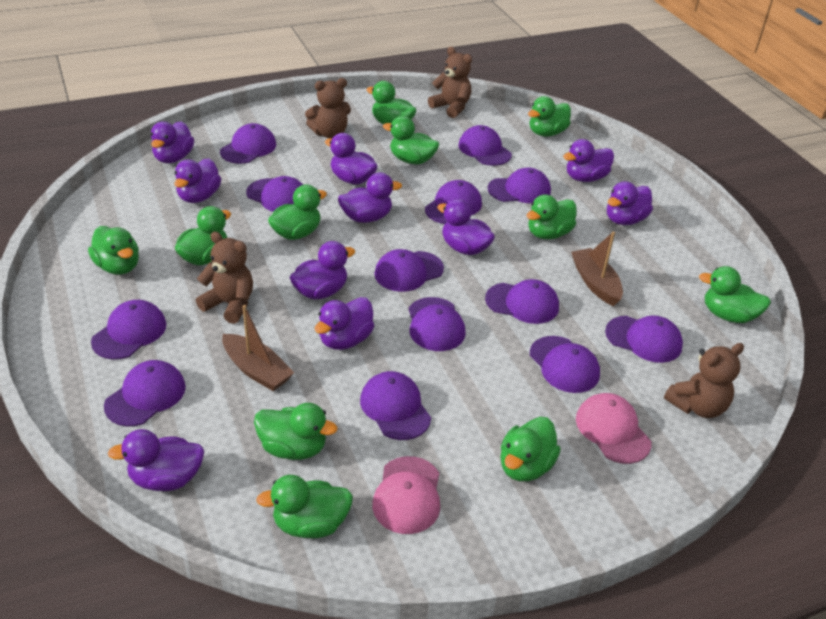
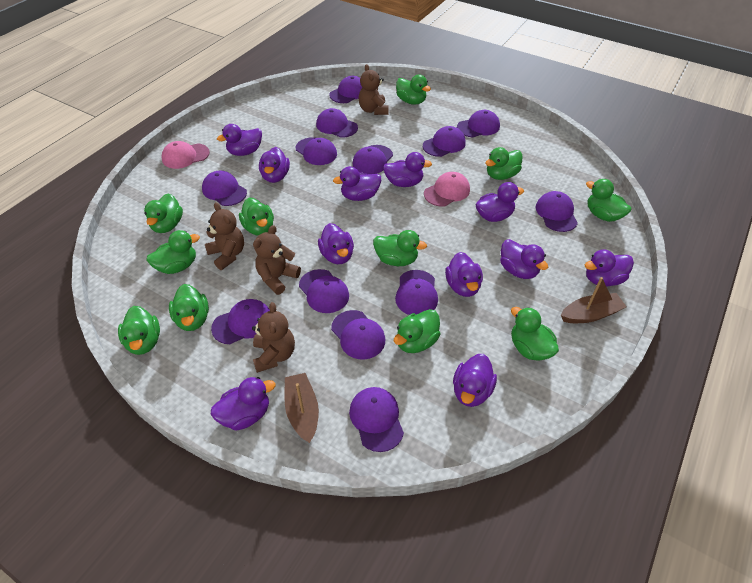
purple duck: 10 -> 11

